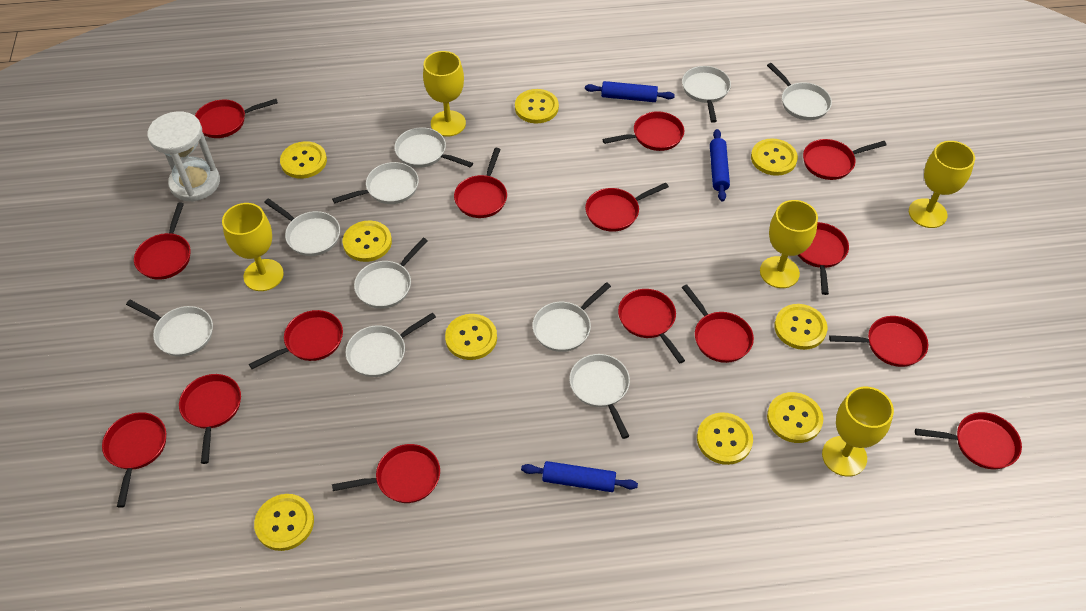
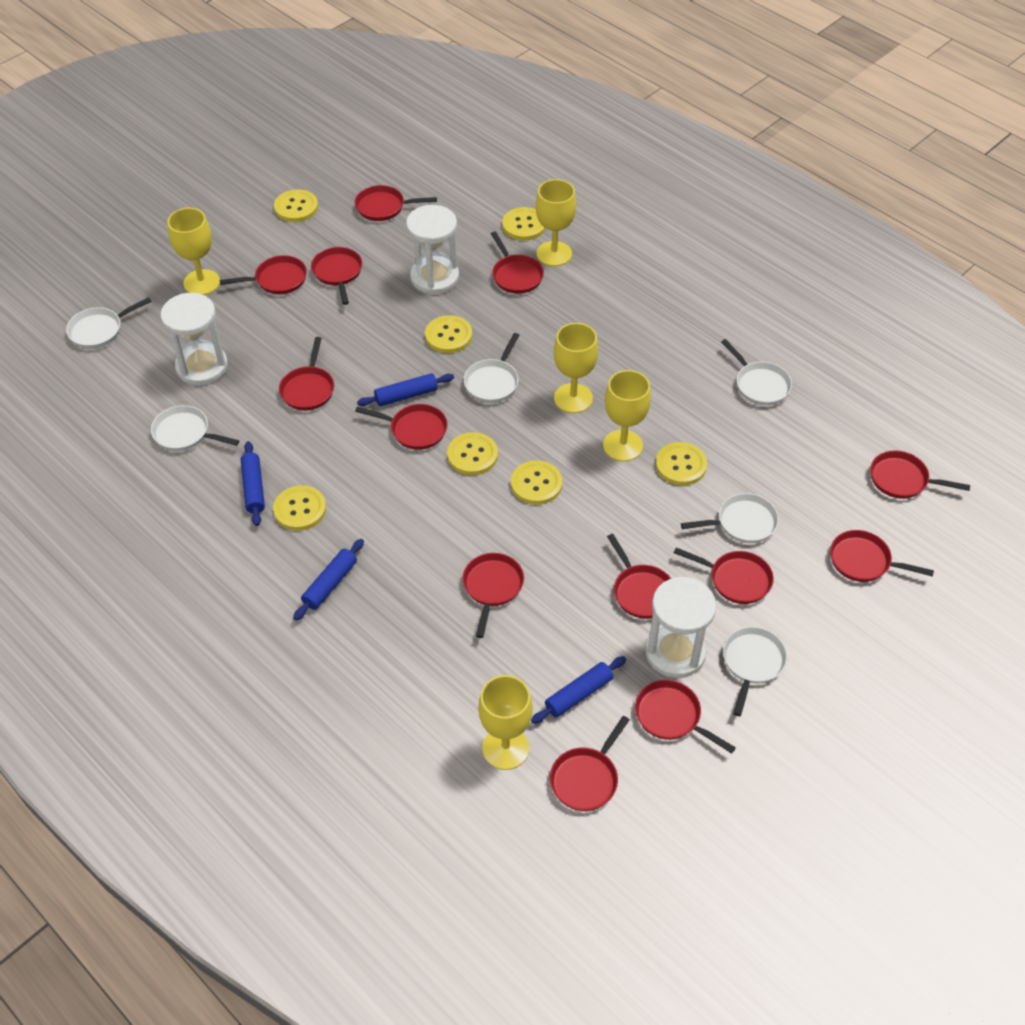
blue rolling pin: 3 -> 4
red pan: 15 -> 13
white hourglass: 1 -> 3
white pan: 10 -> 6
yellow button: 9 -> 7

